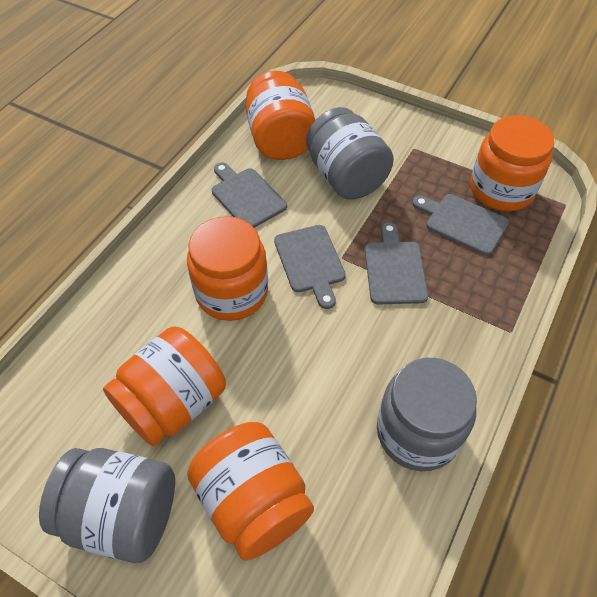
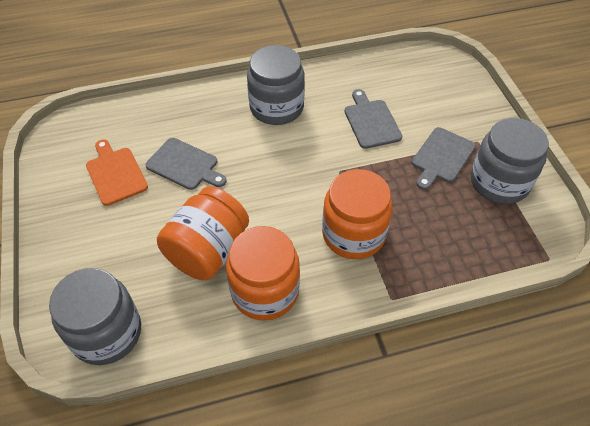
grey cutting board: 4 -> 3
orange cutting board: 0 -> 1
orange jar: 5 -> 3

